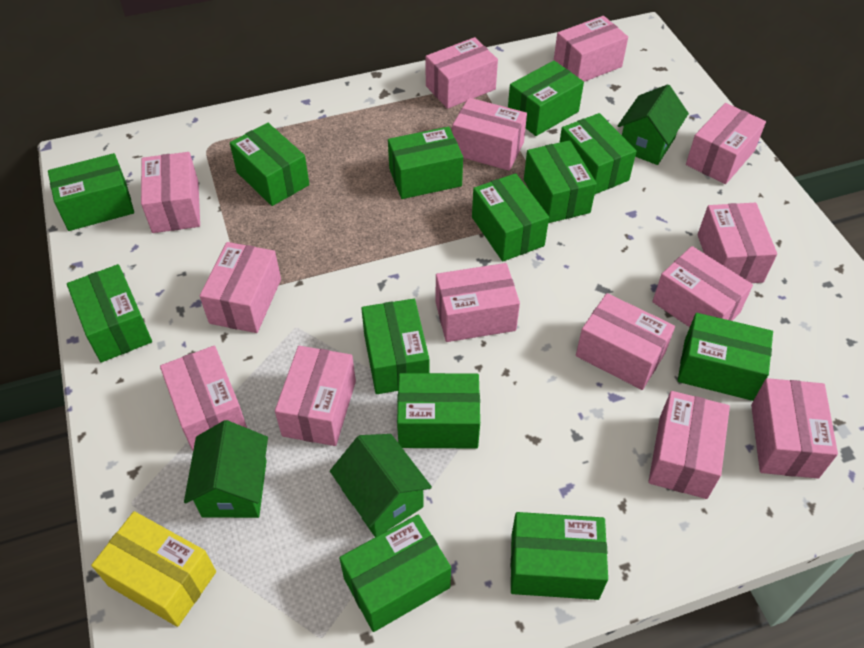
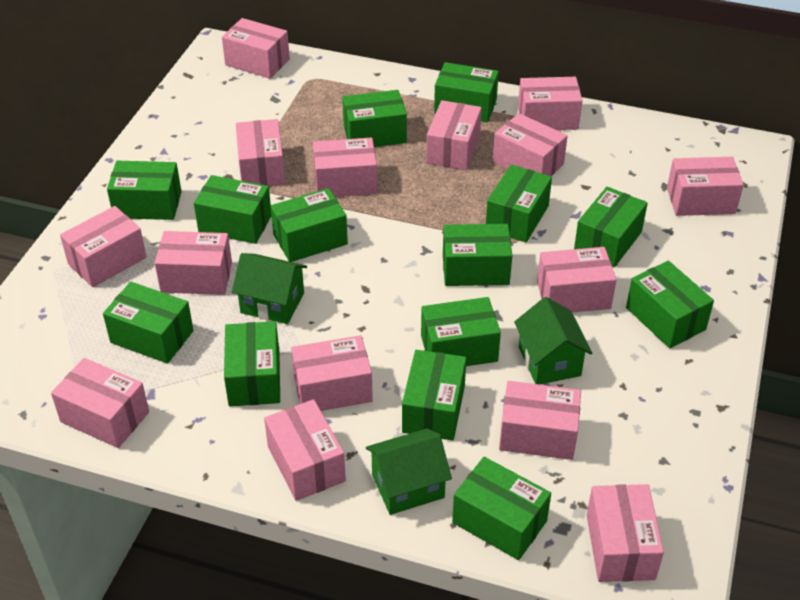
green box: 13 -> 14
pink box: 14 -> 15
yellow box: 1 -> 0

